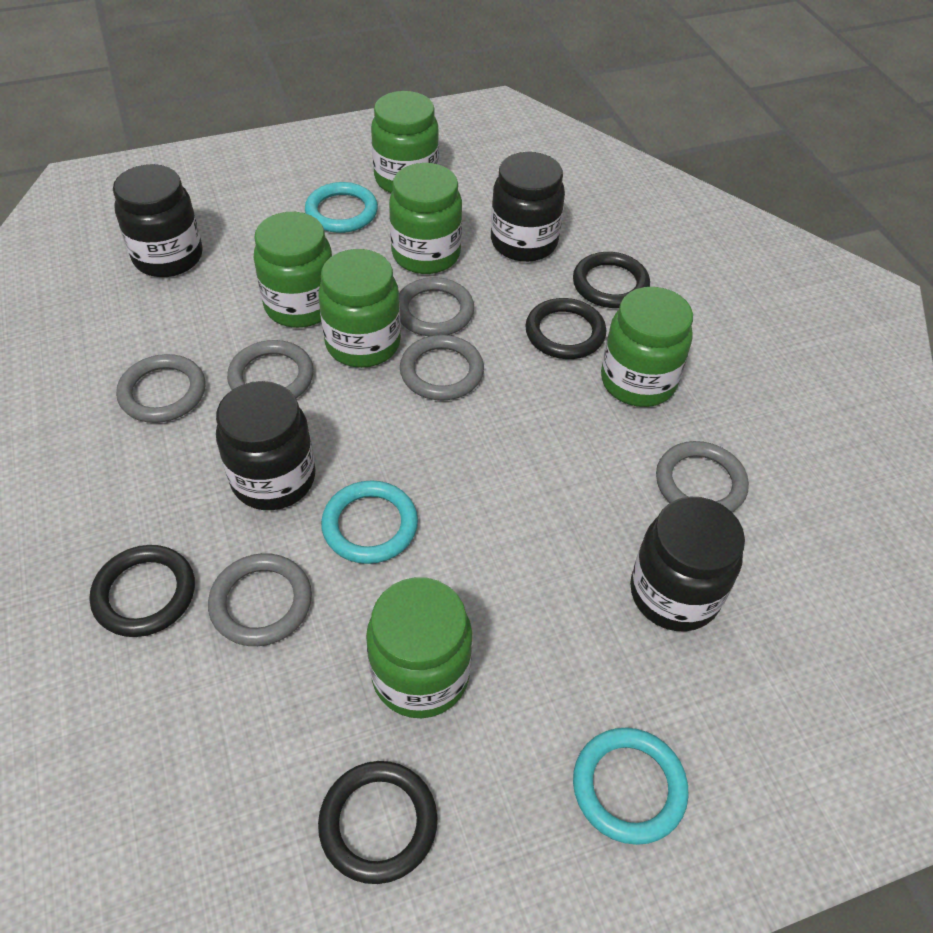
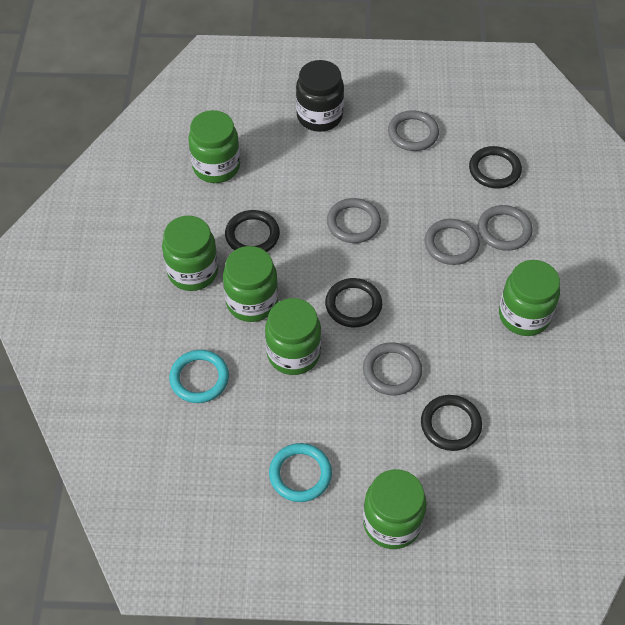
black jar: 4 -> 1
grey ring: 6 -> 5
turquoise ring: 3 -> 2

